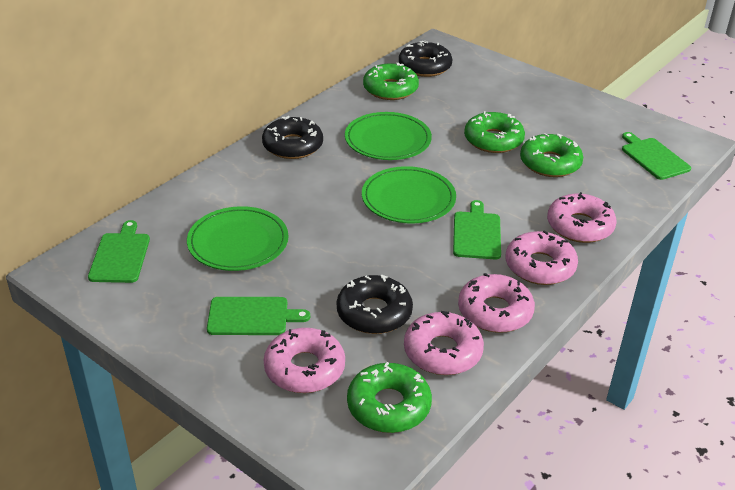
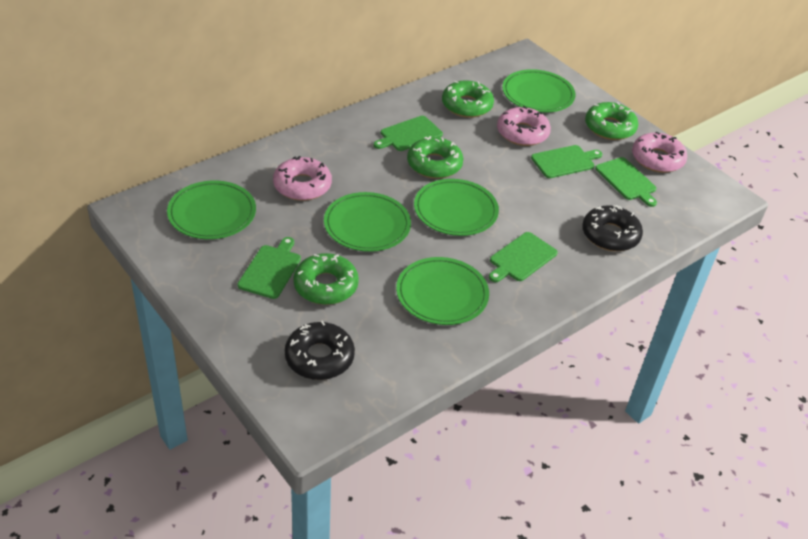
black donut: 3 -> 2
green cutting board: 4 -> 5
green plate: 3 -> 5
pink donut: 5 -> 3

